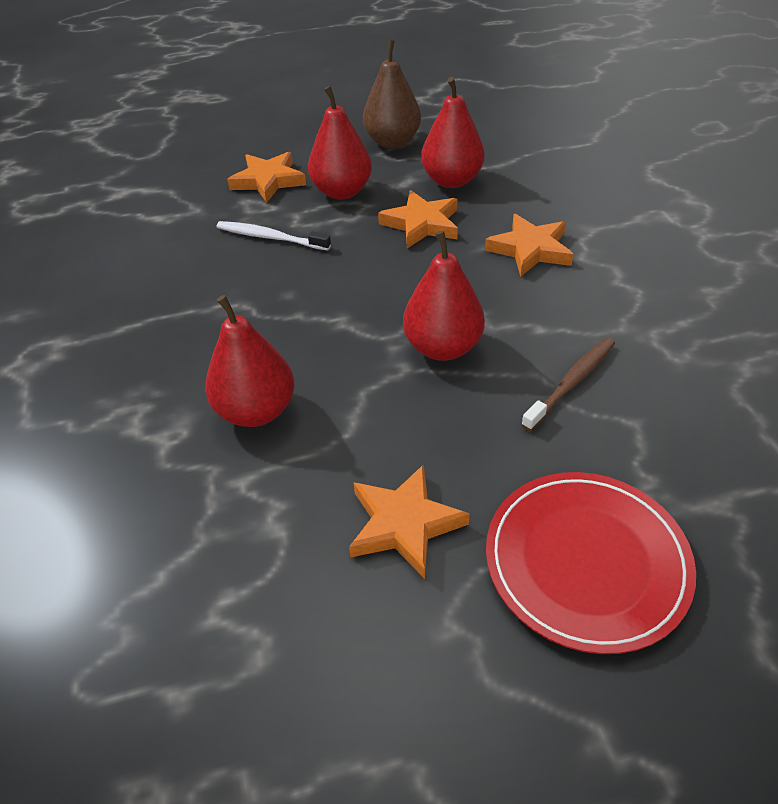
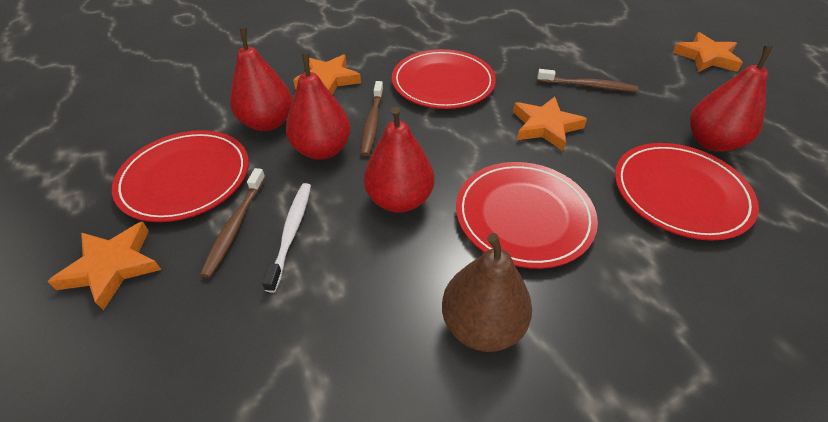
brown toothbrush: 1 -> 3
red plate: 1 -> 4

